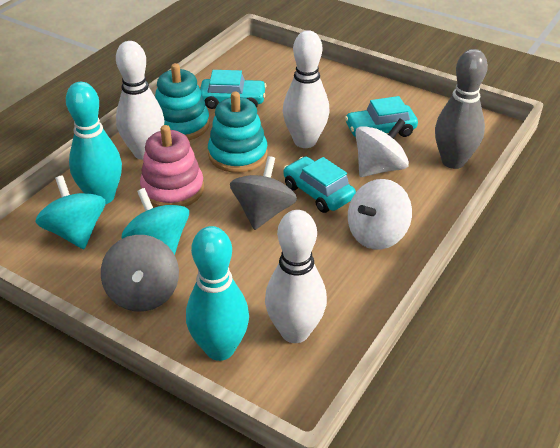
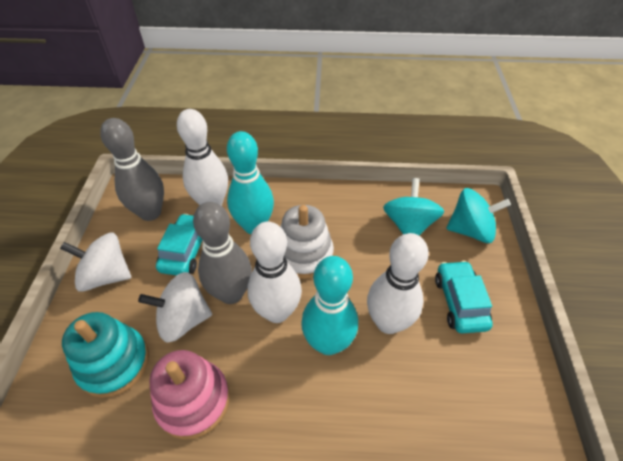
grey bowling pin: 1 -> 2
grey spinning top: 2 -> 0
turquoise car: 3 -> 2
turquoise stacking toy: 2 -> 1
white stacking toy: 0 -> 1

